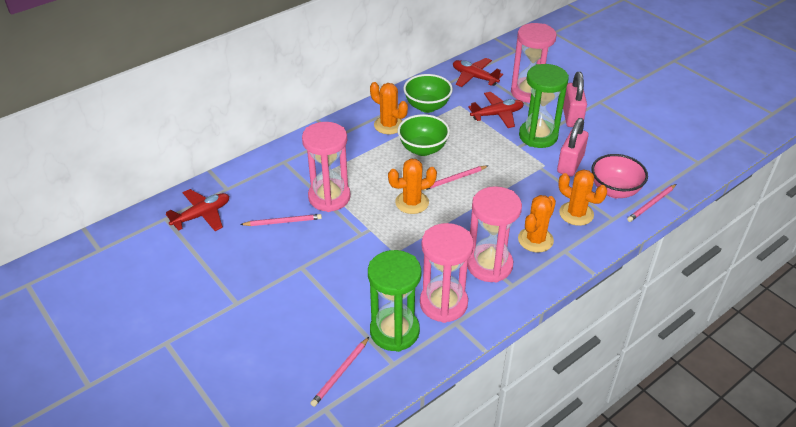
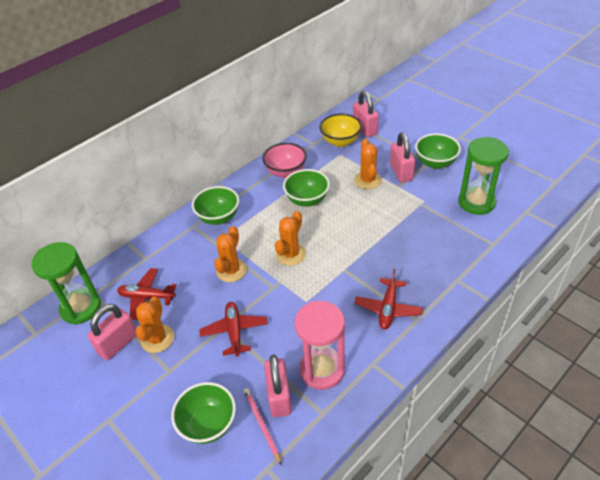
green bowl: 2 -> 4
pink hourglass: 4 -> 1
pink padlock: 2 -> 4
pink pencil: 4 -> 1
yellow bowl: 0 -> 1

